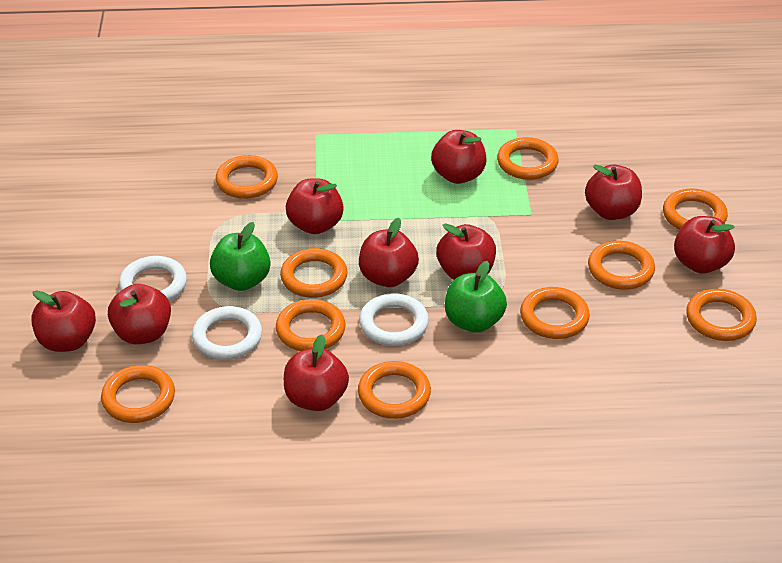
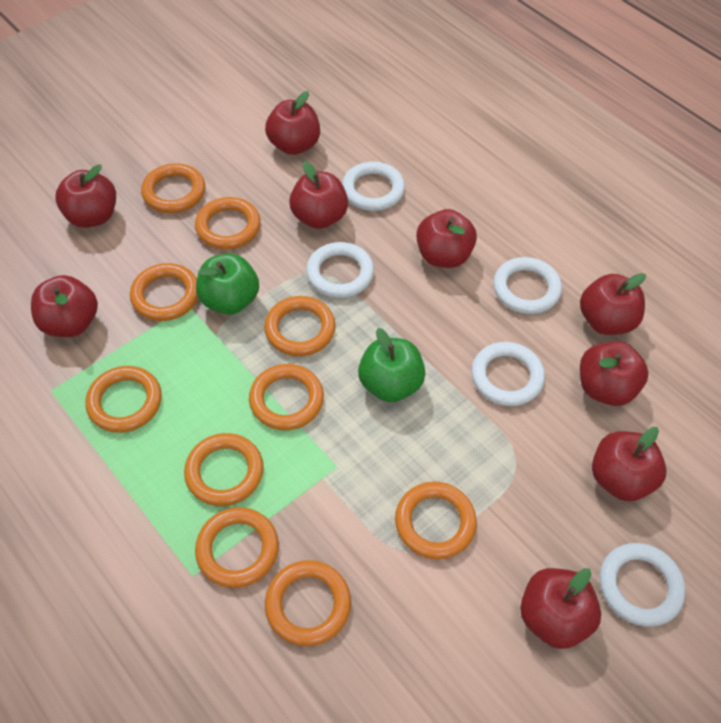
white ring: 3 -> 5

